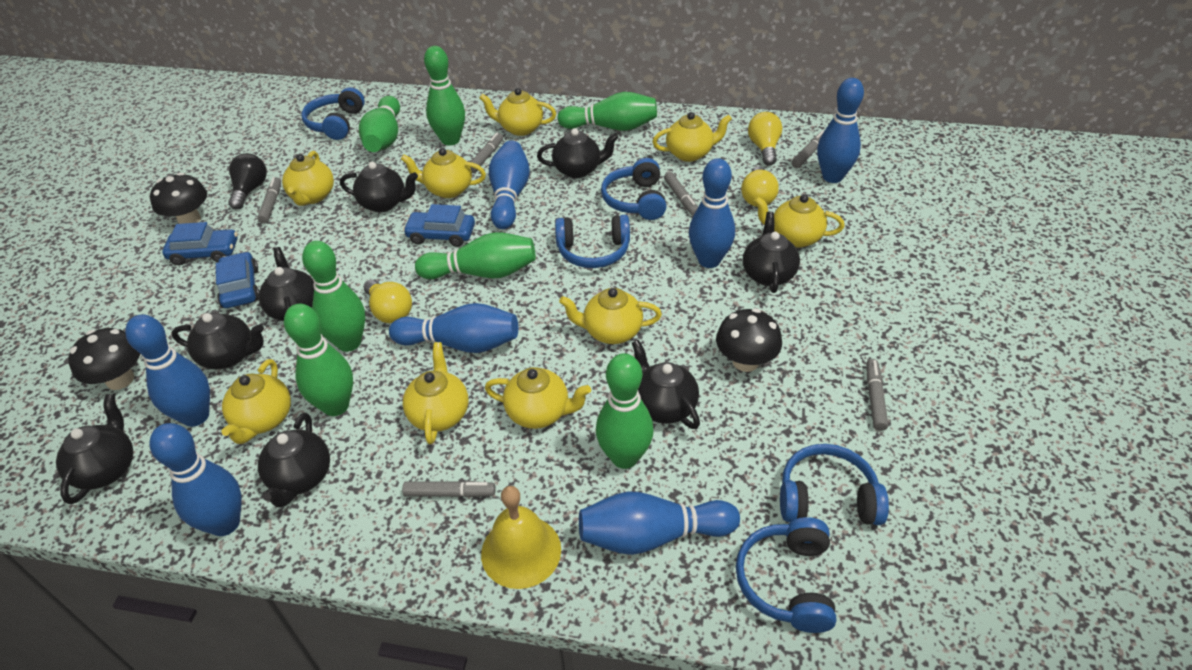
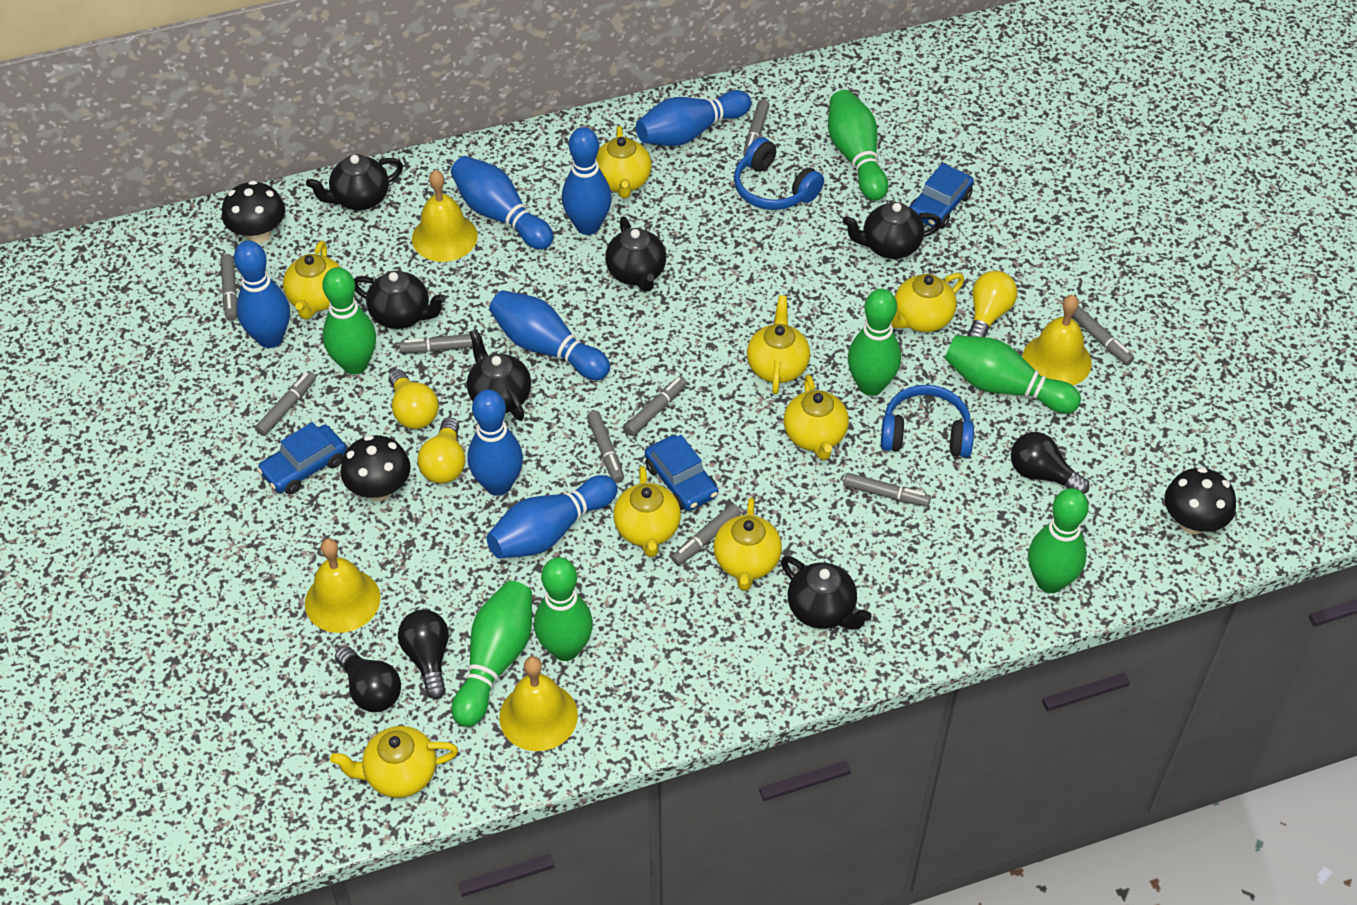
black light bulb: 1 -> 3
black teapot: 8 -> 6
blue headphones: 5 -> 2
grey marker: 6 -> 9
yellow bell: 1 -> 4
yellow teapot: 9 -> 8

